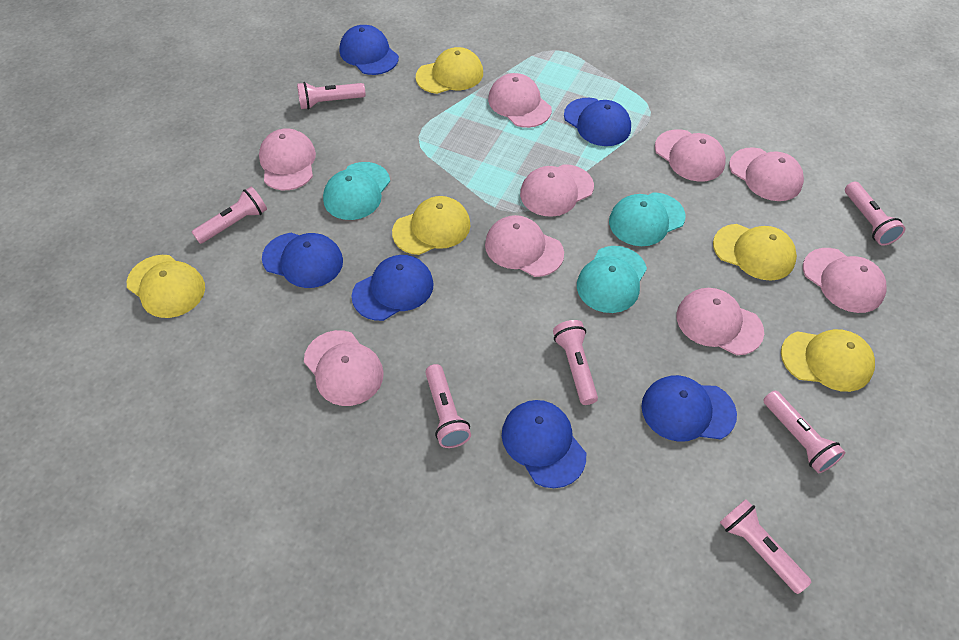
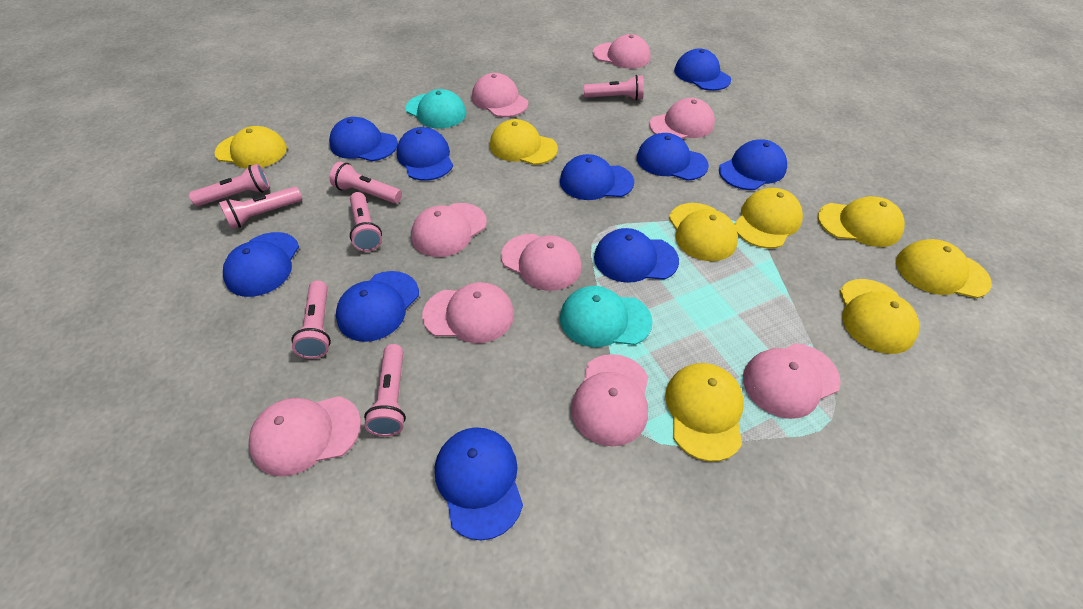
blue cap: 6 -> 10
turquoise cap: 3 -> 2
yellow cap: 5 -> 8

